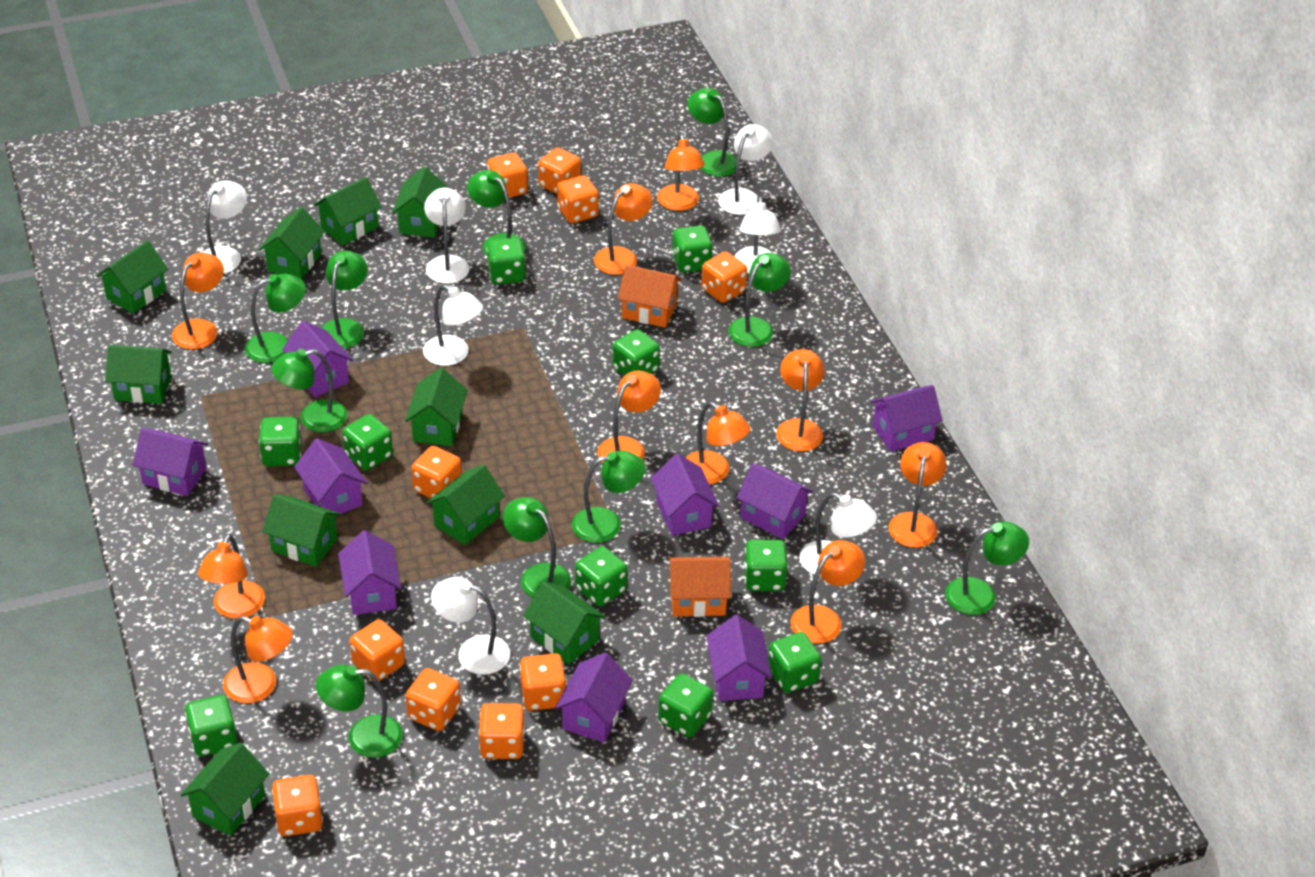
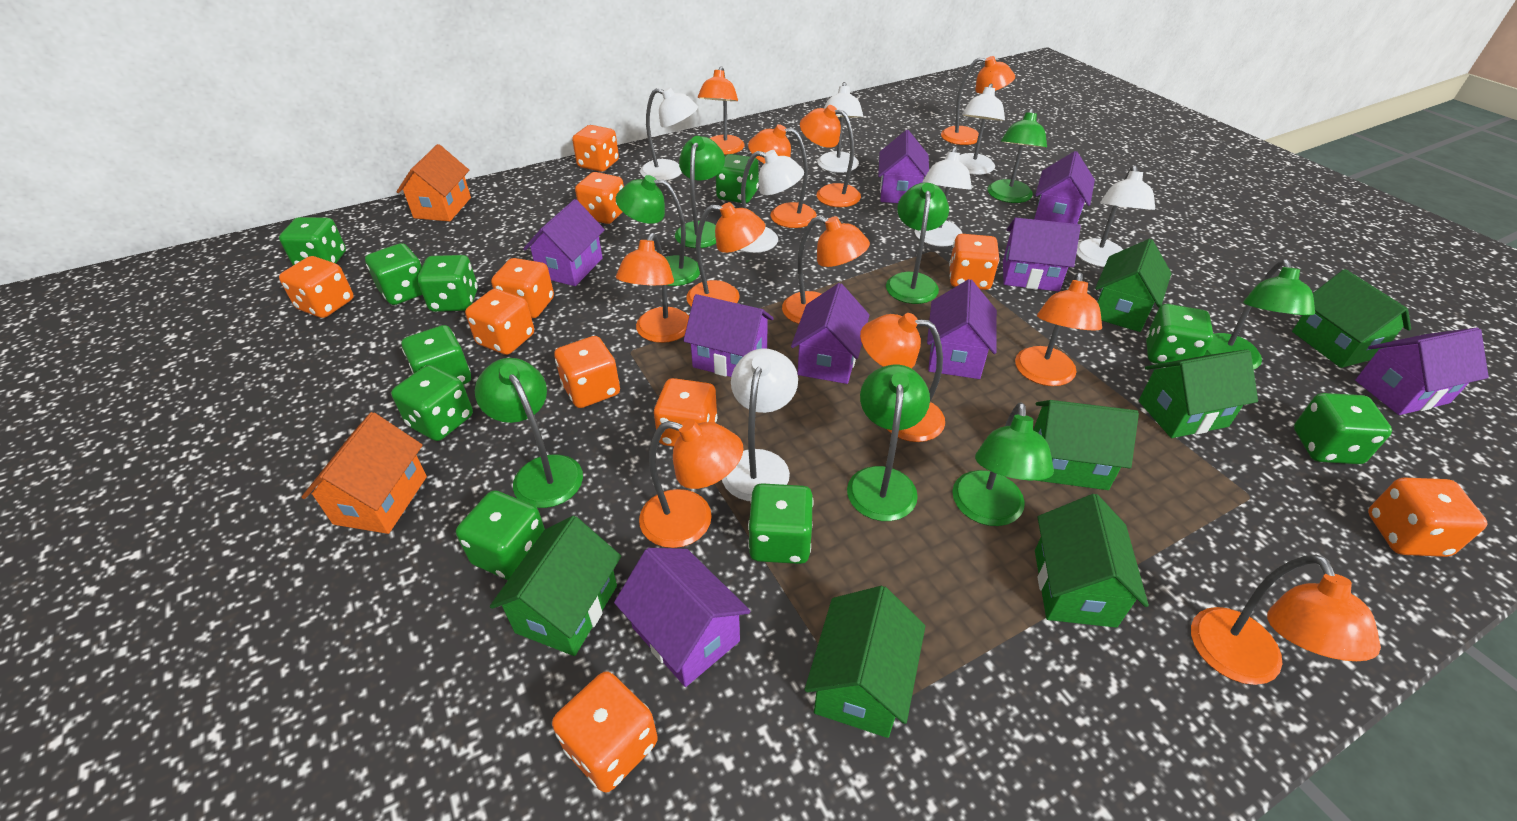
green house: 10 -> 7
green lamp: 10 -> 8
orange lamp: 10 -> 11

